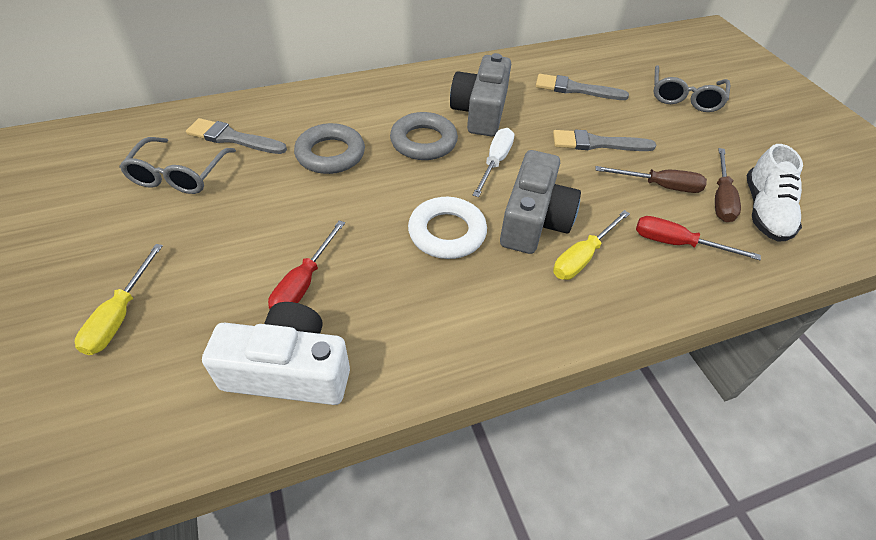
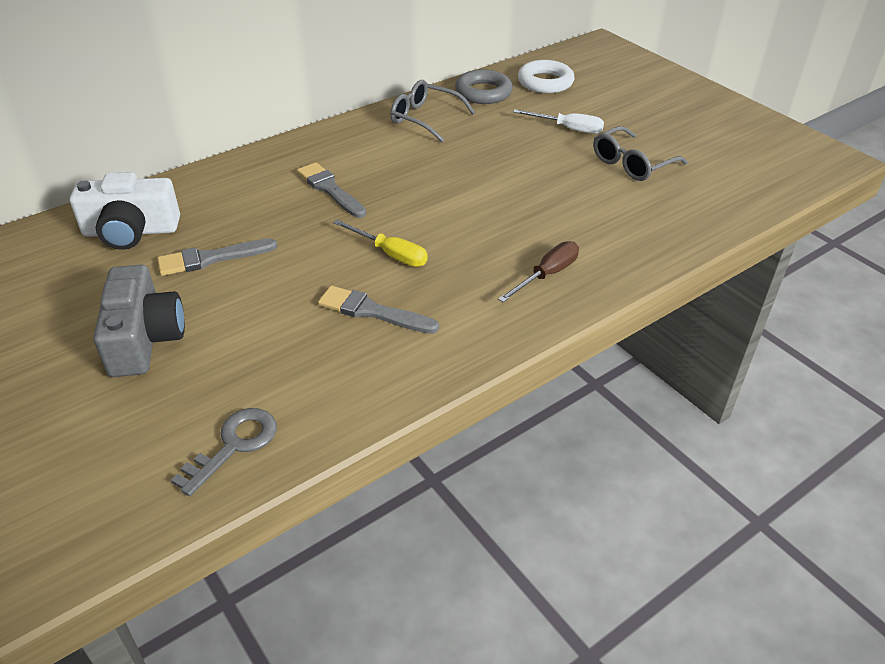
brown screwdriver: 2 -> 1
grey camera: 2 -> 1
grey key: 0 -> 1
grey ring: 2 -> 1
red screwdriver: 2 -> 0
white shoe: 1 -> 0
yellow screwdriver: 2 -> 1

